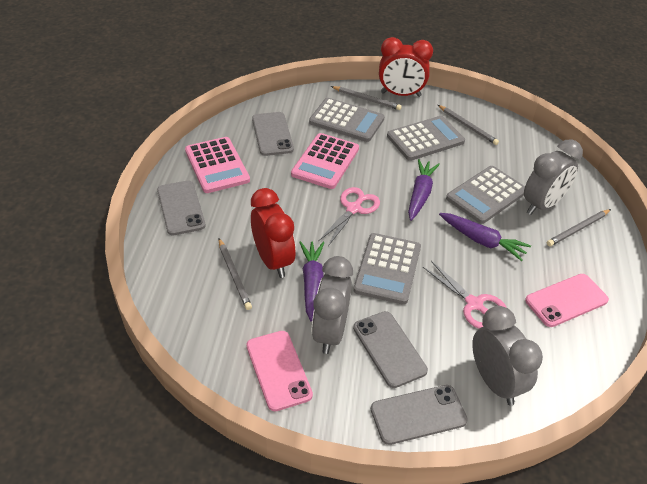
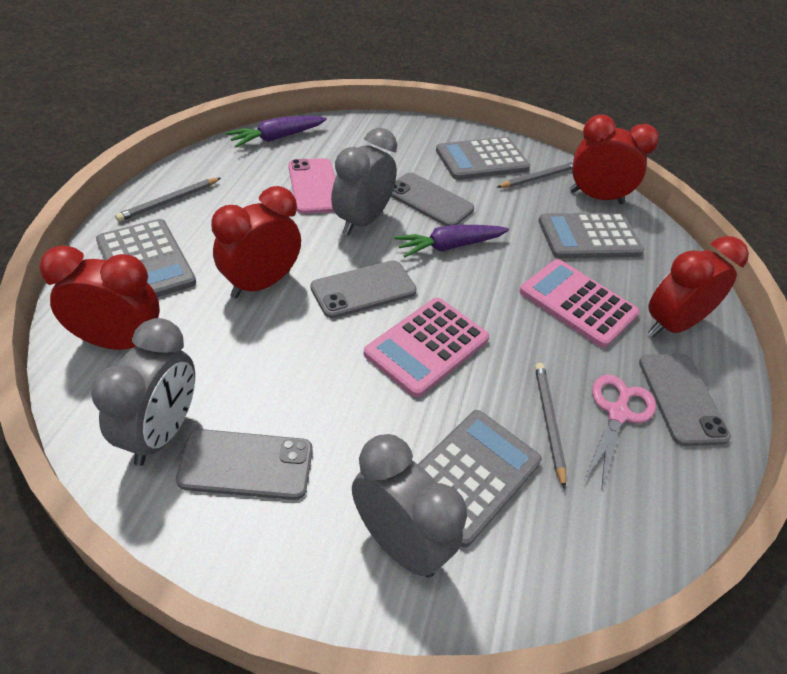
grey pencil: 4 -> 3
pink phone: 2 -> 1
pink scissors: 2 -> 1
purple carrot: 3 -> 2
red clock: 2 -> 4

